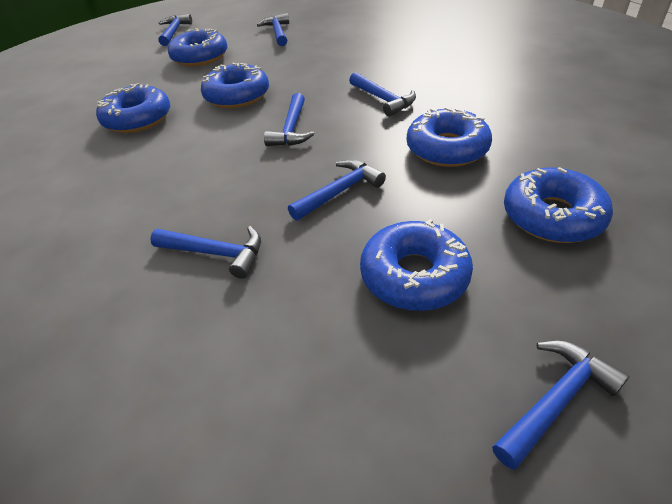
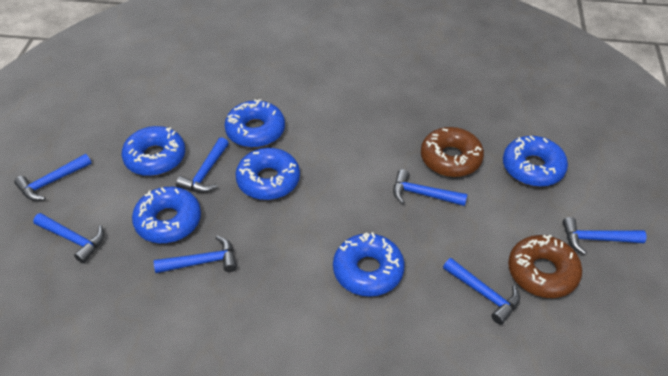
brown donut: 0 -> 2

